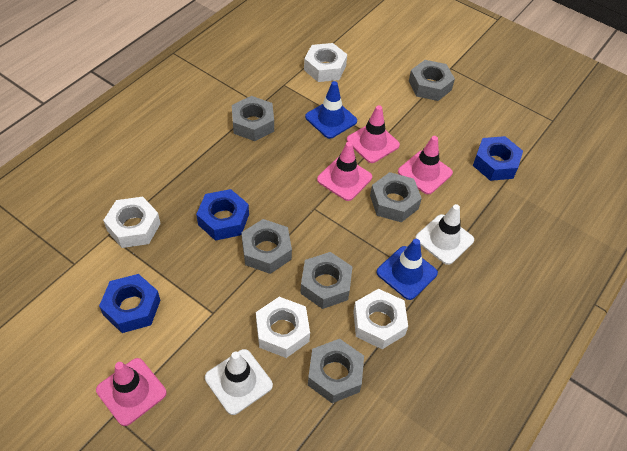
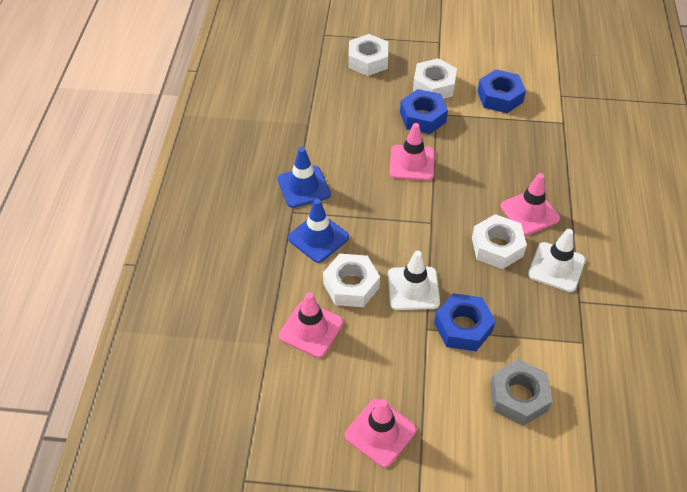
grey nut: 6 -> 1

